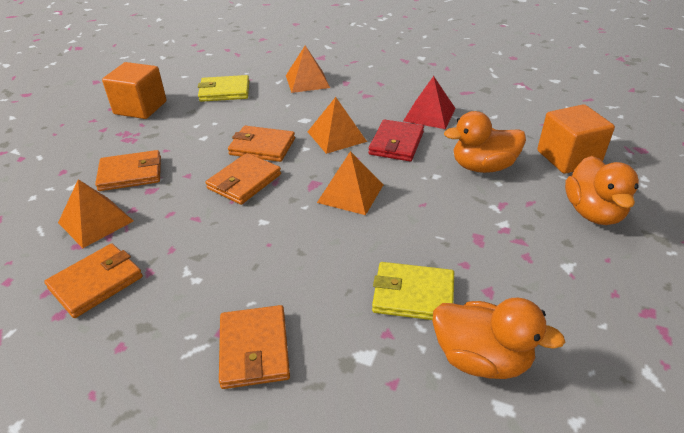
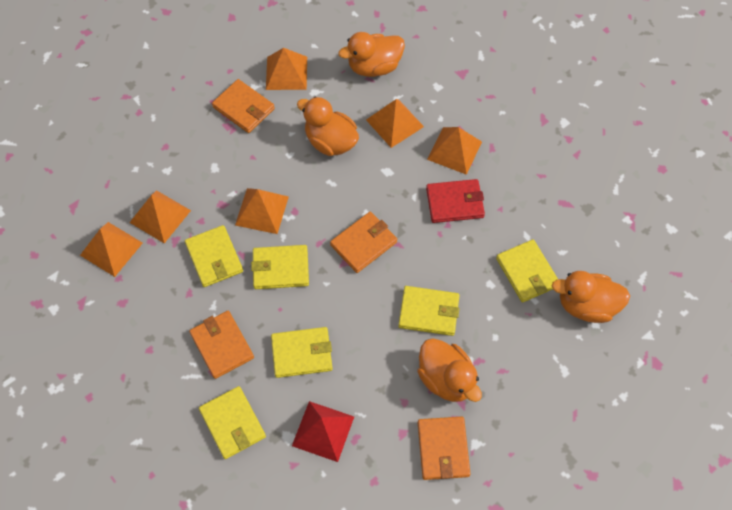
orange cube: 2 -> 0
orange duck: 3 -> 4
orange pyramid: 4 -> 6
orange wallet: 5 -> 4
yellow wallet: 2 -> 6

